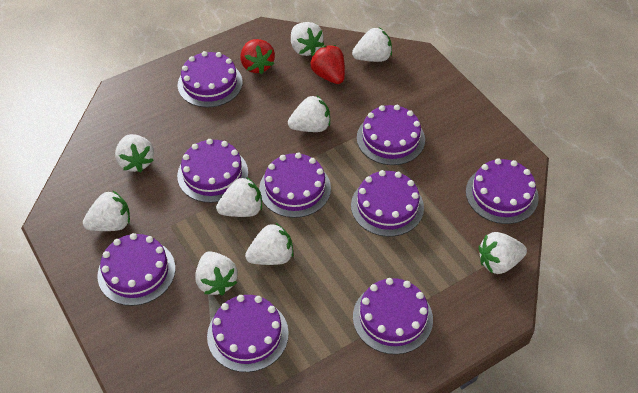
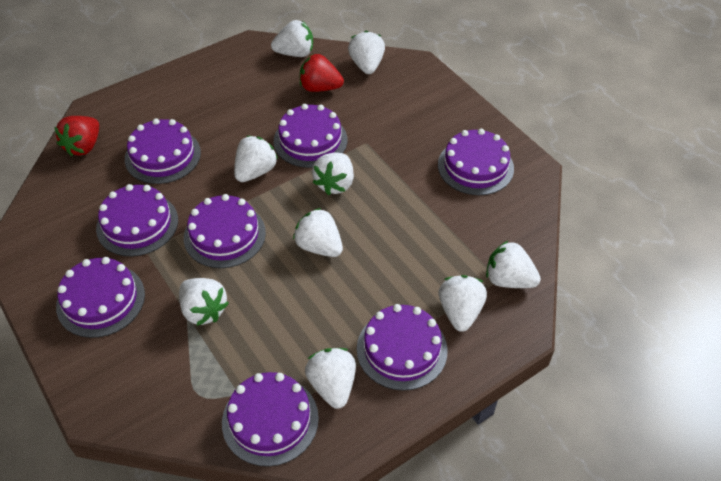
purple cake: 9 -> 8

